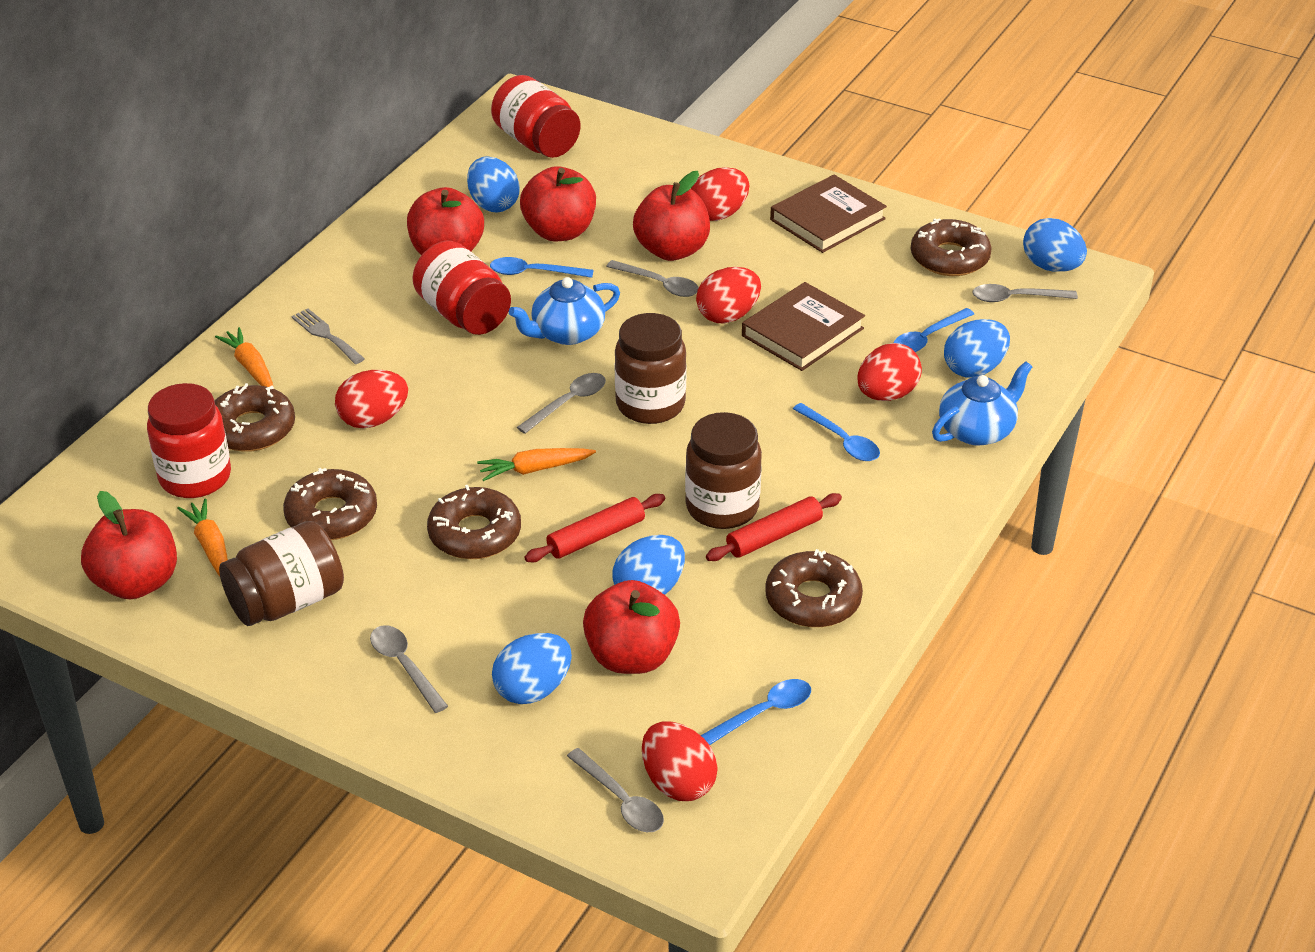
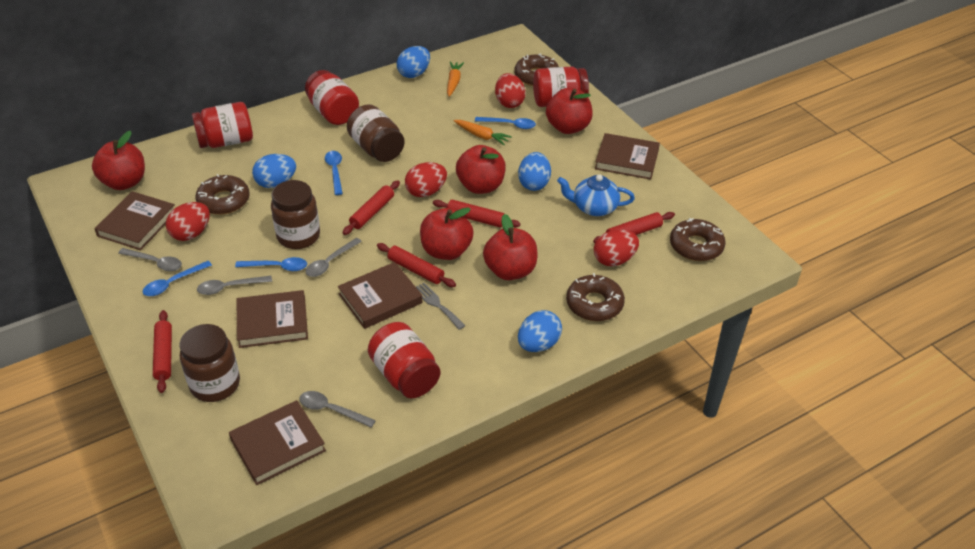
blue egg: 5 -> 4
blue teapot: 2 -> 1
brown book: 2 -> 5
brown donut: 5 -> 4
grey spoon: 5 -> 4
orange carrot: 3 -> 2
red egg: 5 -> 4
red jar: 3 -> 4
red rolling pin: 2 -> 5

